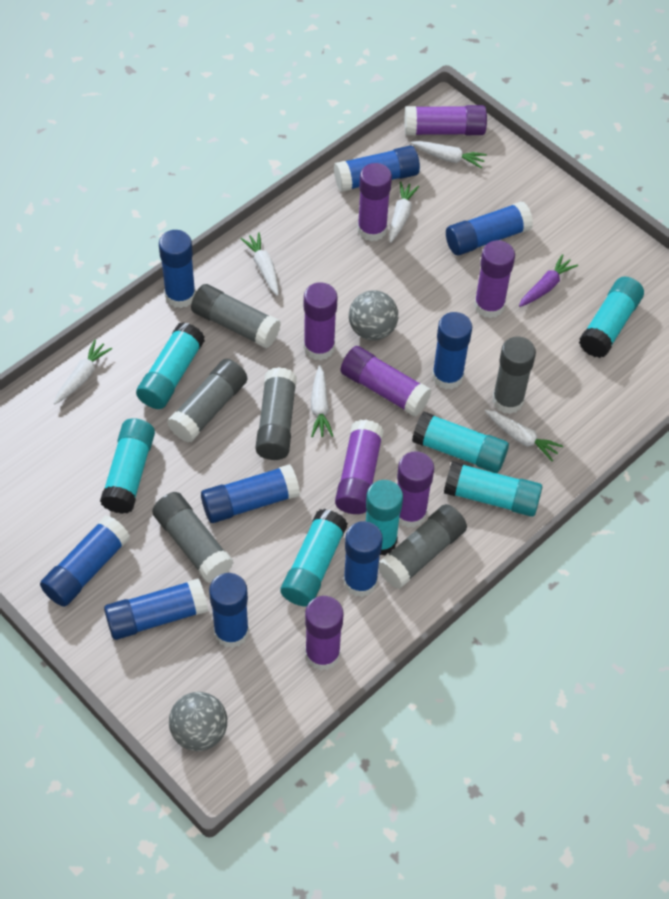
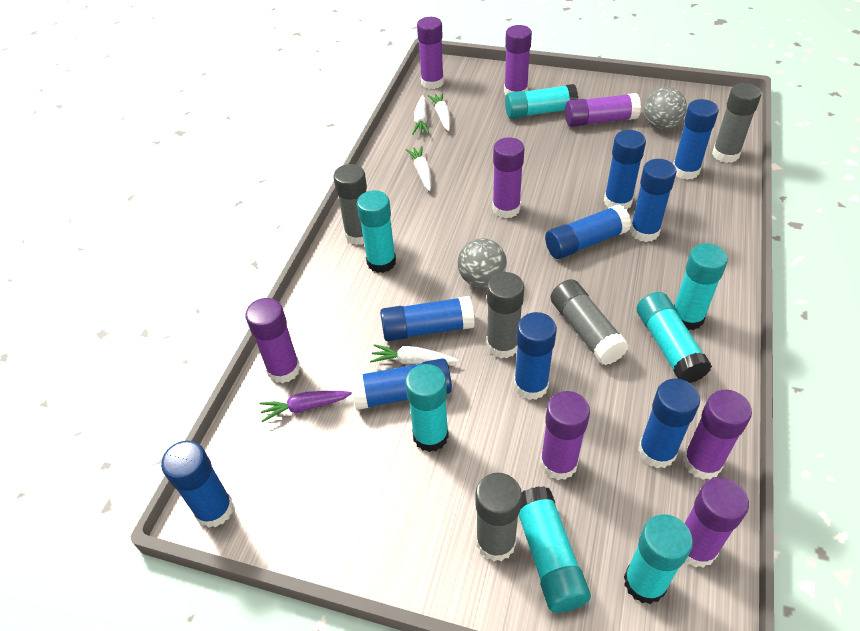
grey glue stick: 6 -> 5
white carrot: 6 -> 4

